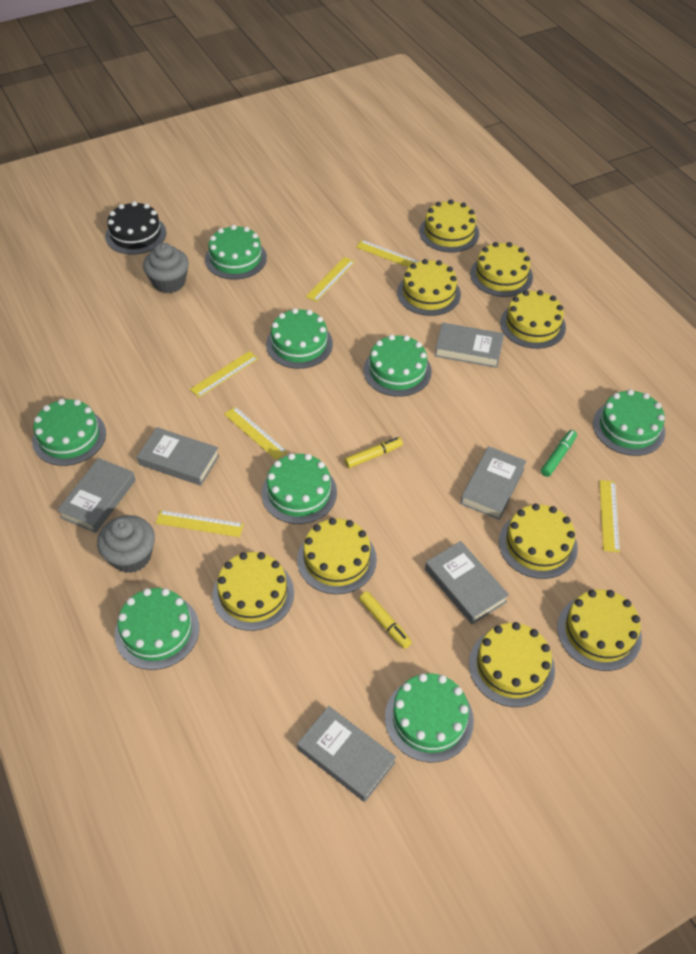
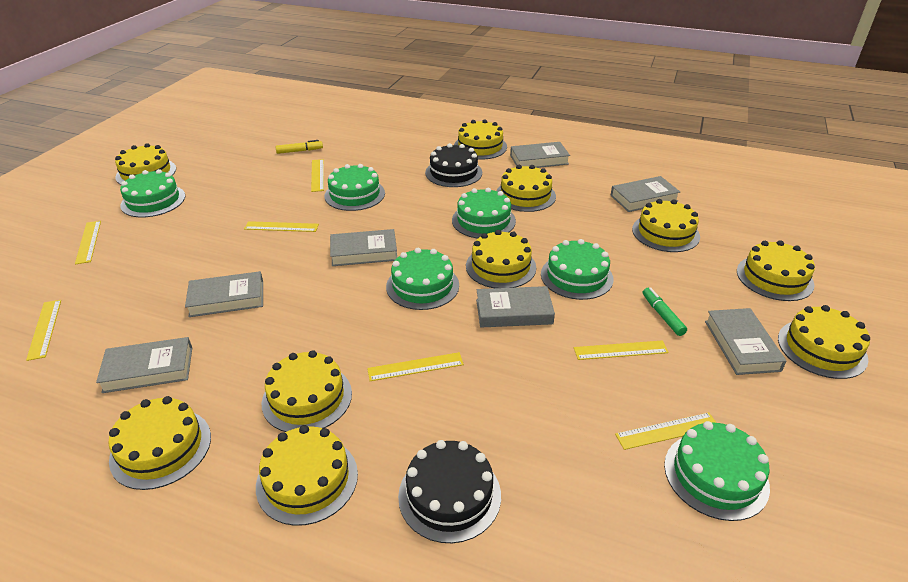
black cake: 1 -> 2
green cake: 8 -> 6
grey book: 6 -> 7
grey cupcake: 2 -> 0
yellow cake: 9 -> 10
yellow marker: 2 -> 1
yellow ruler: 6 -> 7

